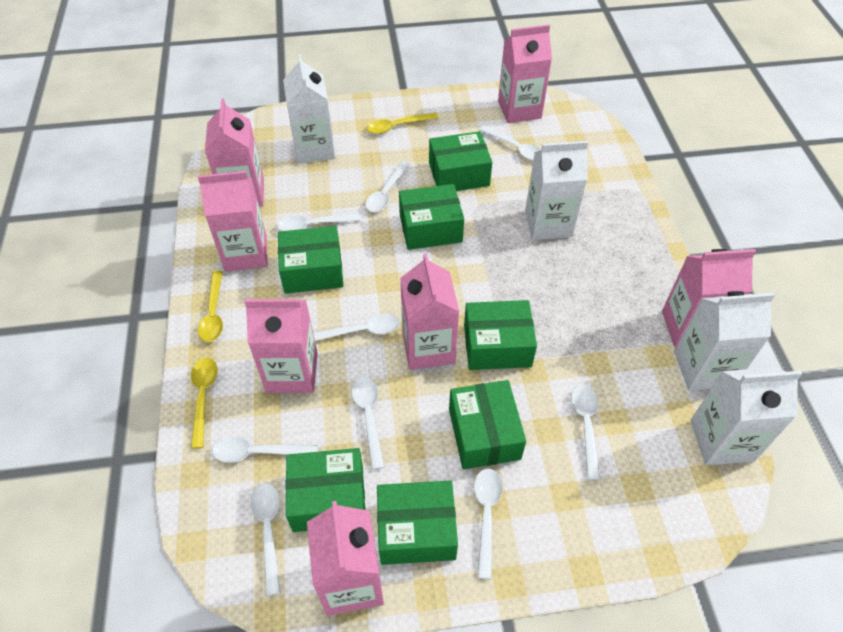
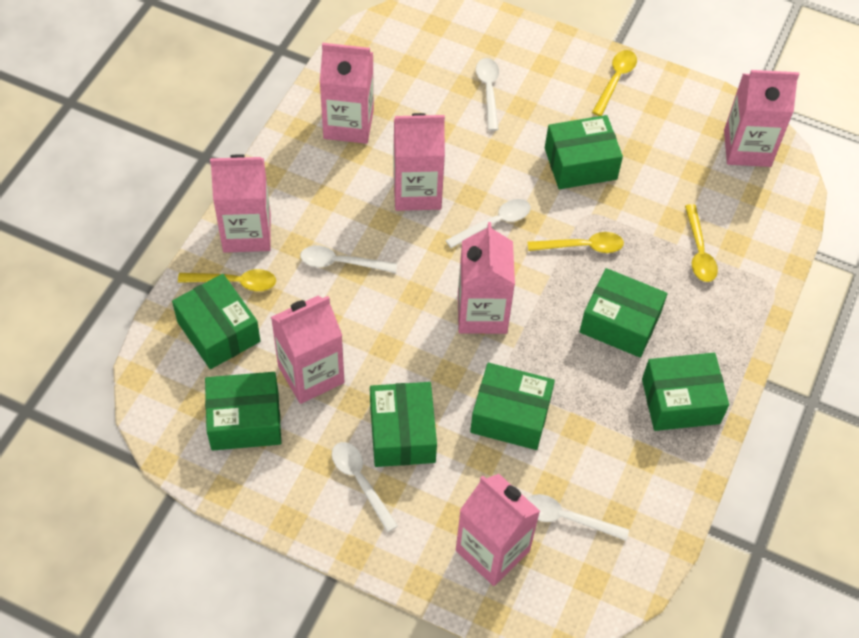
white carton: 4 -> 0
white spoon: 9 -> 5
yellow spoon: 3 -> 4

